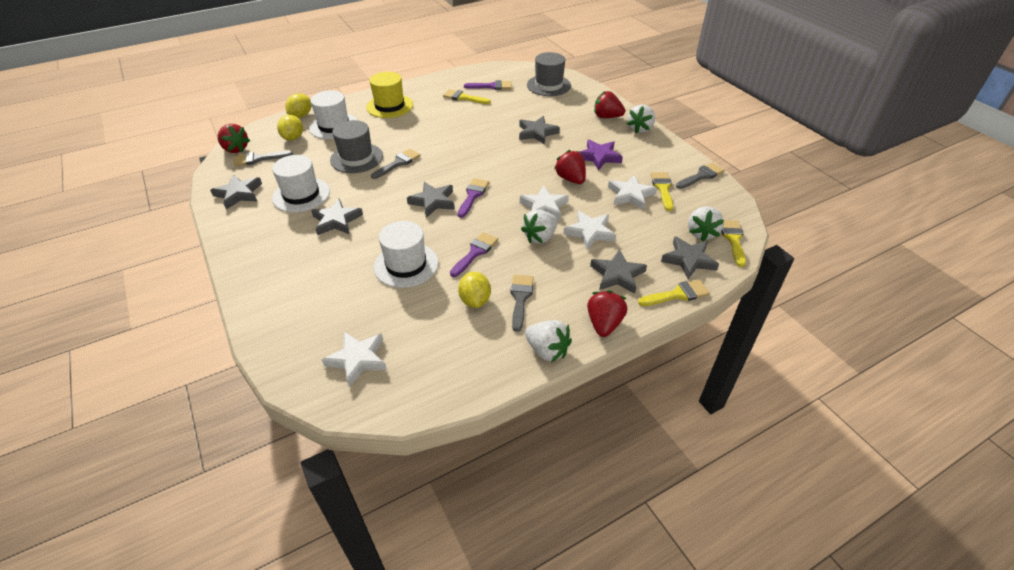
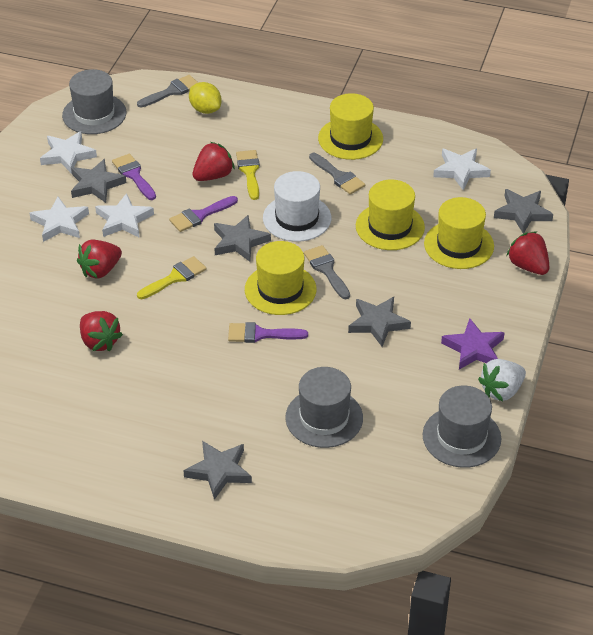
grey brush: 4 -> 3
grey hat: 2 -> 3
grey star: 6 -> 5
white hat: 3 -> 1
white strawberry: 4 -> 1
yellow brush: 4 -> 2
yellow hat: 1 -> 4
yellow lemon: 3 -> 1

